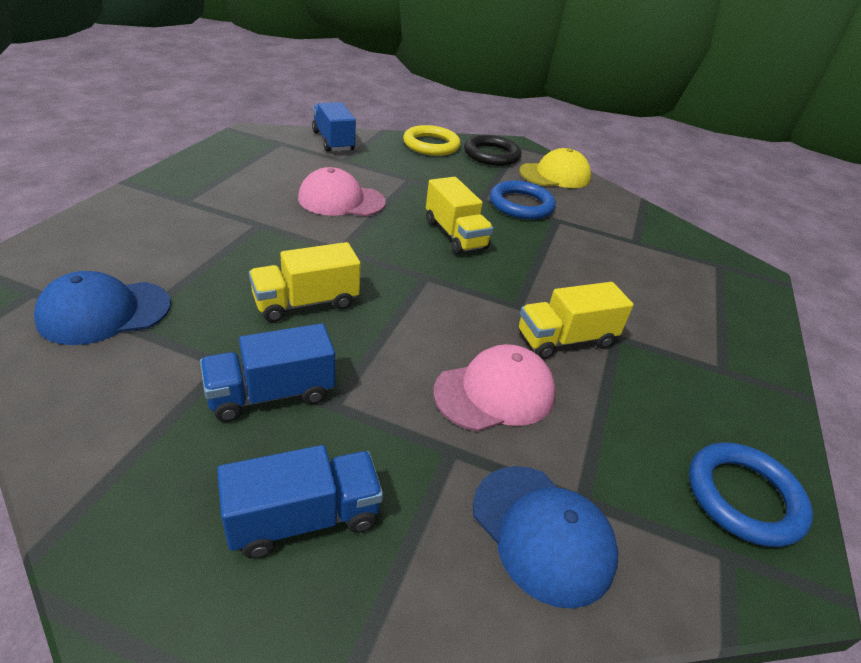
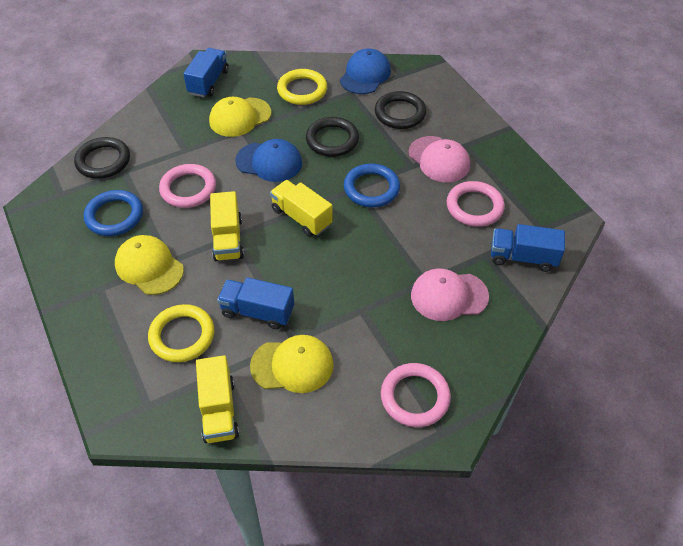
black ring: 1 -> 3
pink ring: 0 -> 3
yellow cap: 1 -> 3
yellow ring: 1 -> 2

